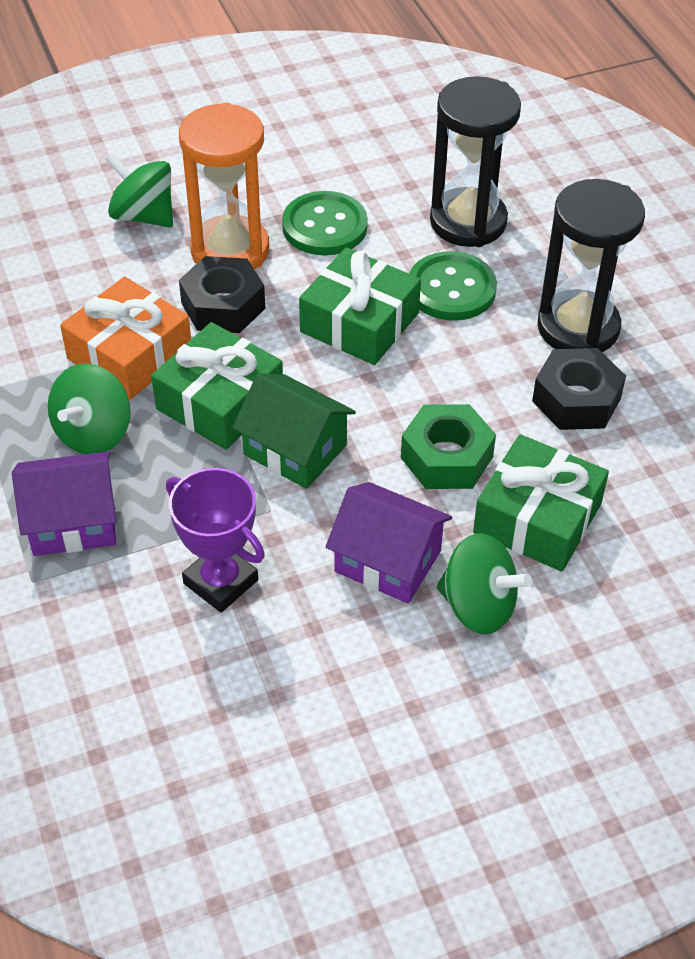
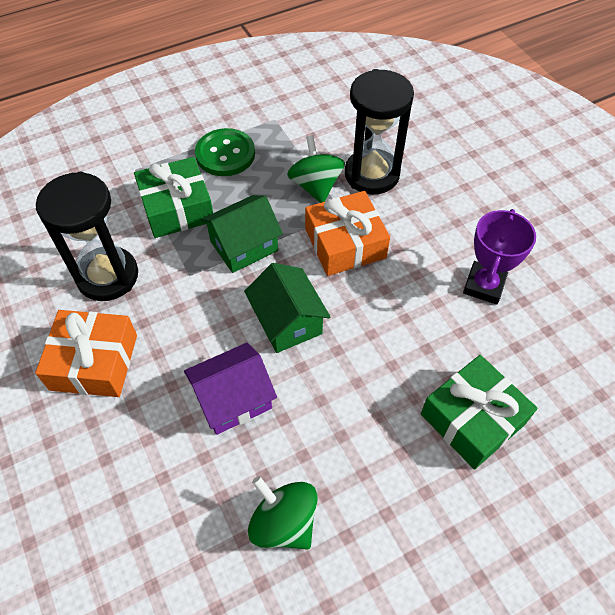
black nut: 2 -> 0
green button: 2 -> 1
green gift: 3 -> 2
green house: 1 -> 2
green nut: 1 -> 0
green spinning top: 3 -> 2
orange gift: 1 -> 2
orange hourglass: 1 -> 0
purple house: 2 -> 1

